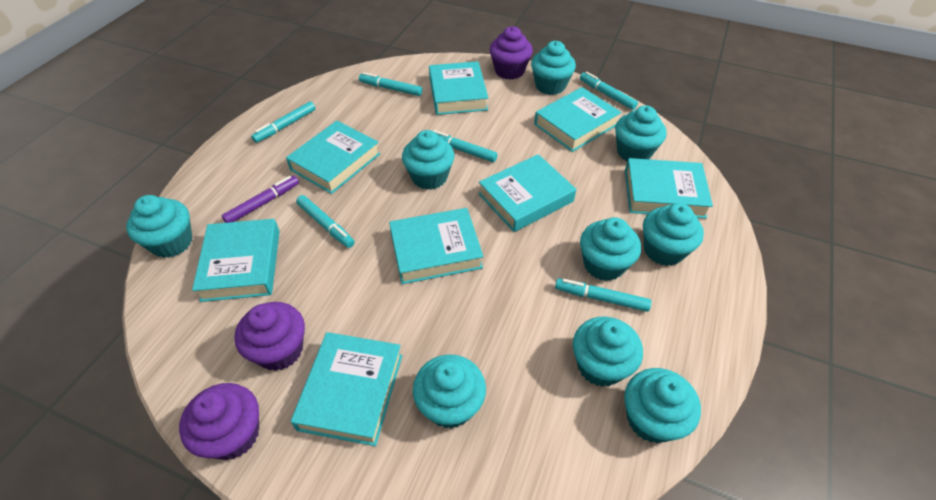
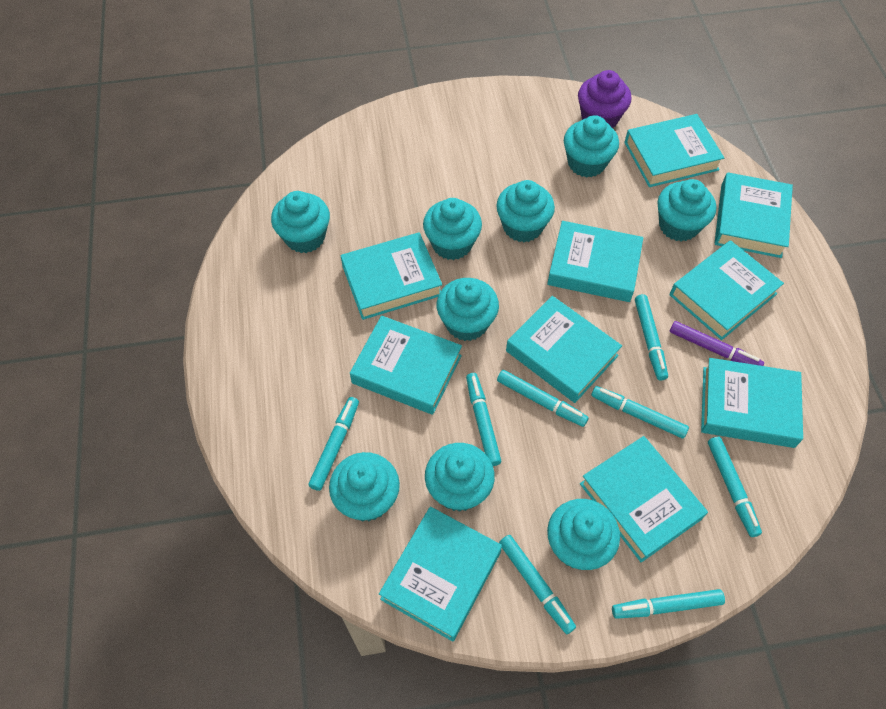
purple cupcake: 3 -> 1
turquoise book: 8 -> 10
turquoise marker: 6 -> 8

